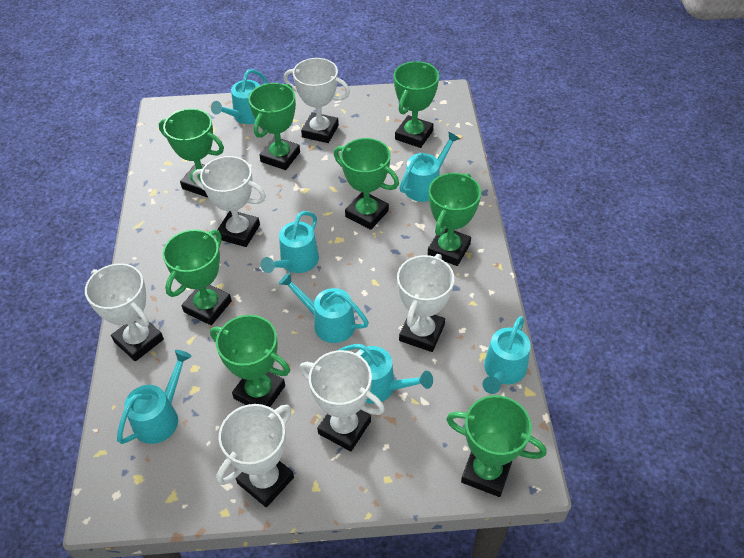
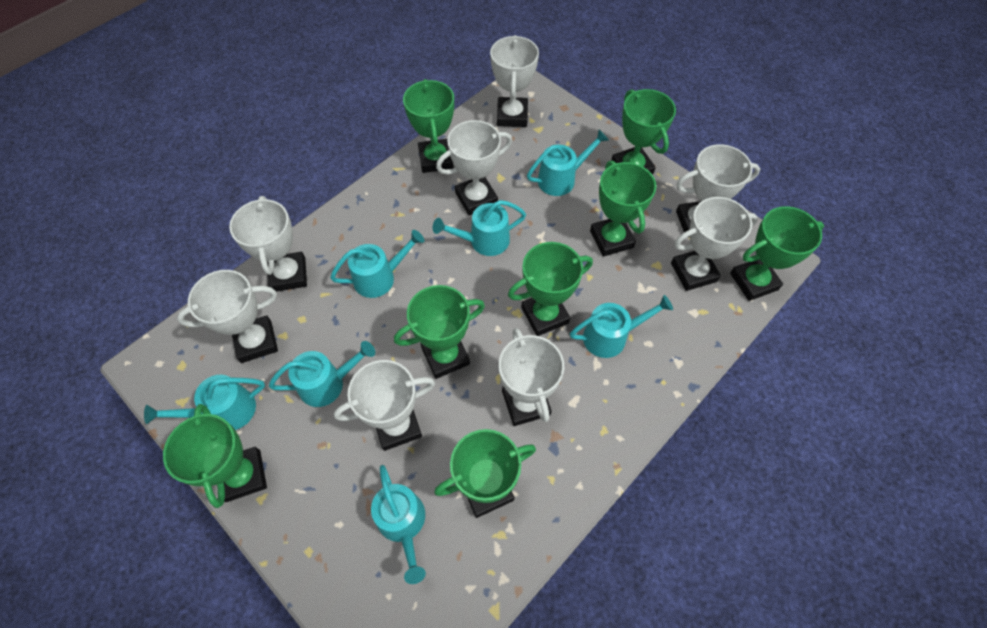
white trophy: 6 -> 8

